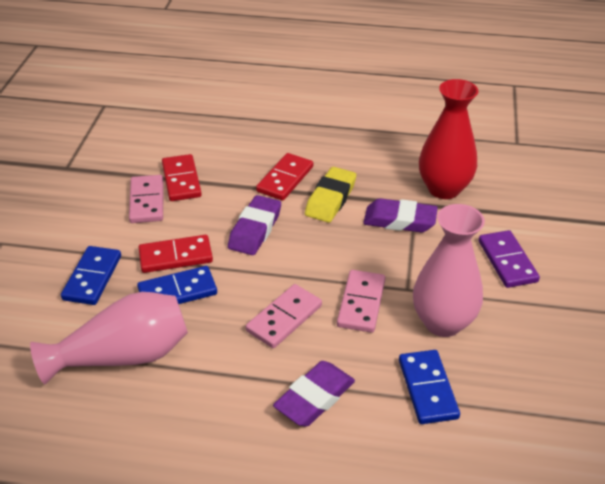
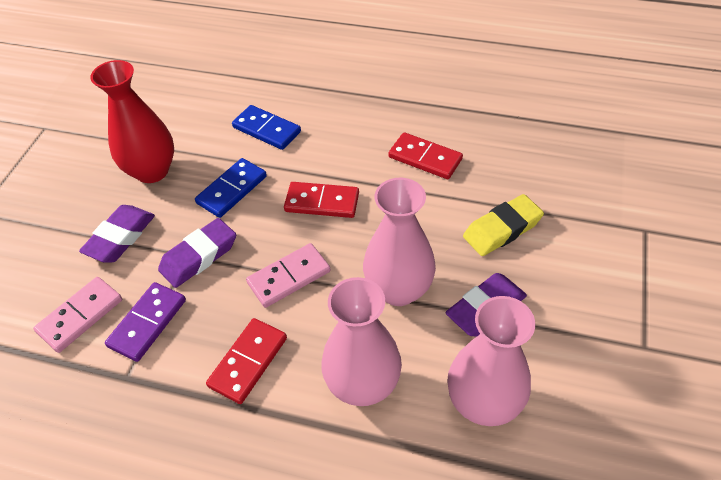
blue domino: 3 -> 2
pink domino: 3 -> 2
pink vase: 2 -> 3

